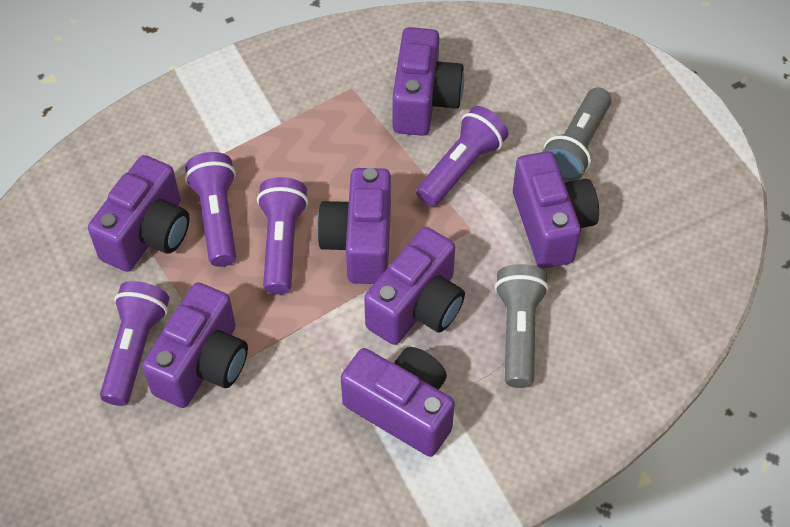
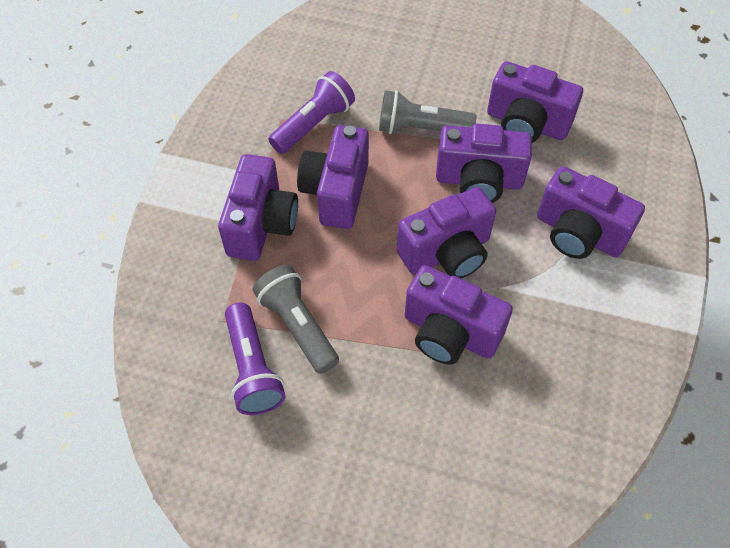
purple flashlight: 4 -> 2

